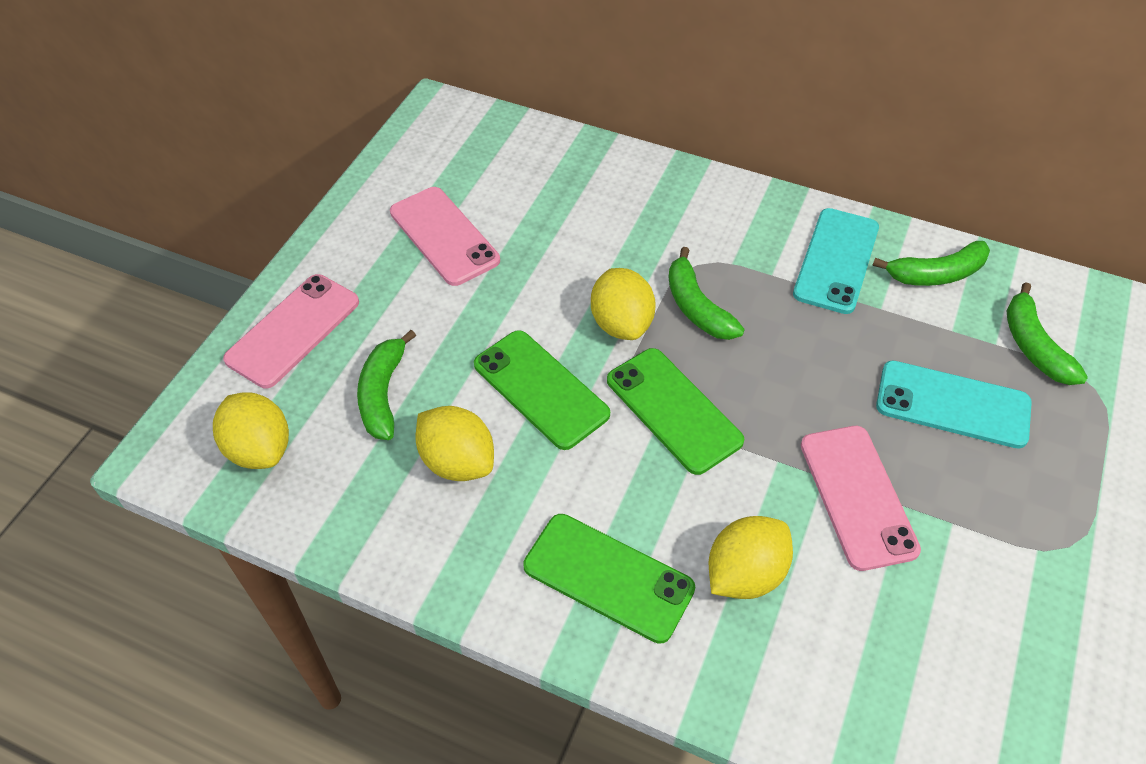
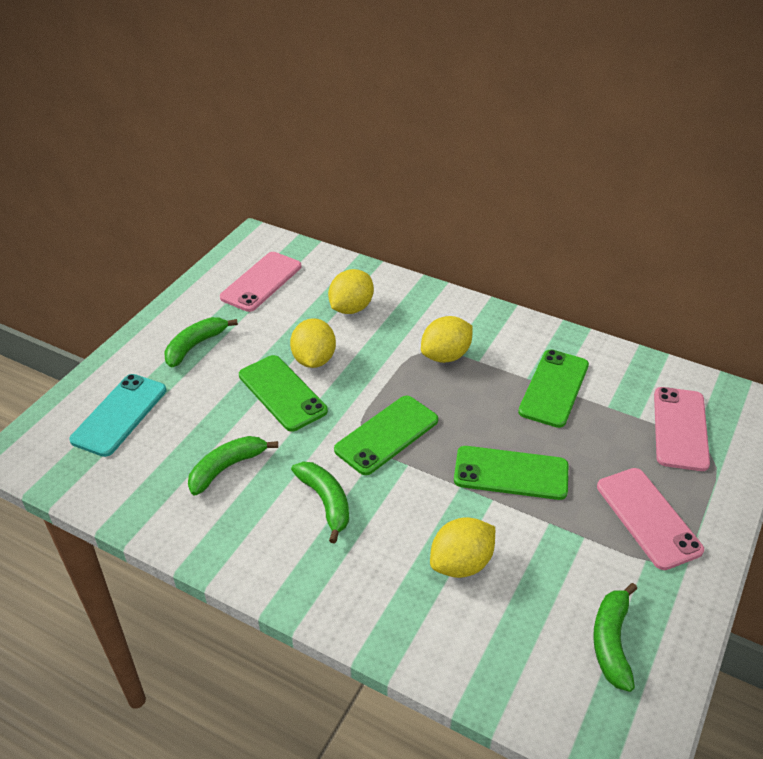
green phone: 3 -> 4
turquoise phone: 2 -> 1

